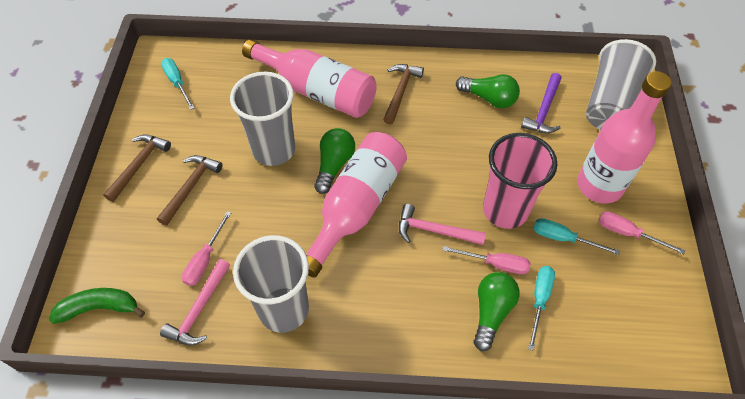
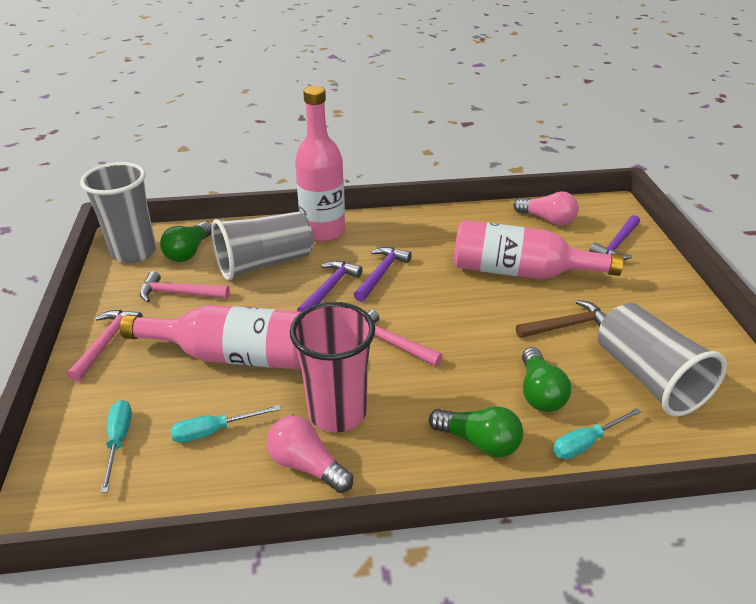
brown hammer: 3 -> 1
green banana: 1 -> 0
pink hammer: 2 -> 3
pink light bulb: 0 -> 2
pink screwdriver: 3 -> 0
purple hammer: 1 -> 3

